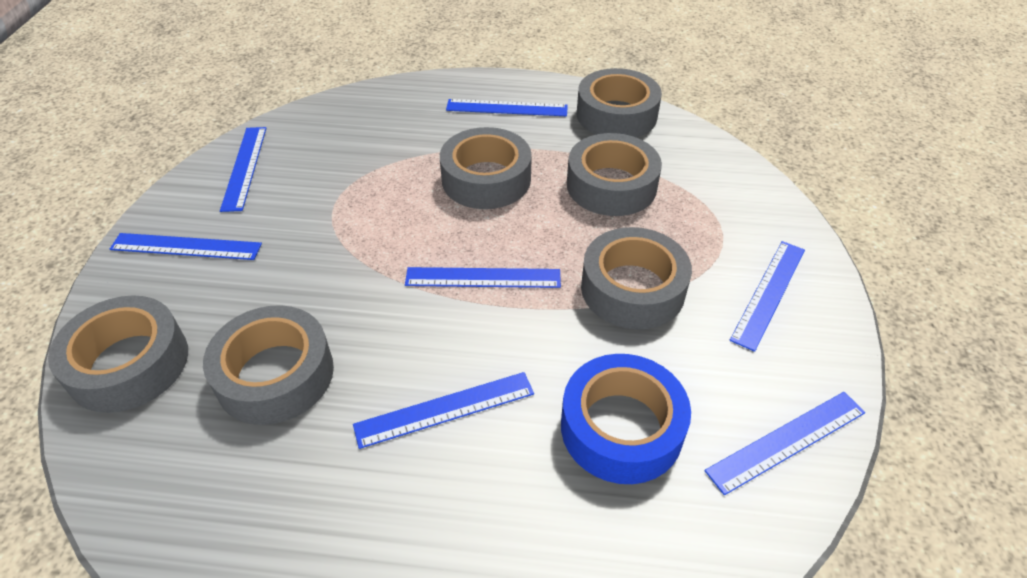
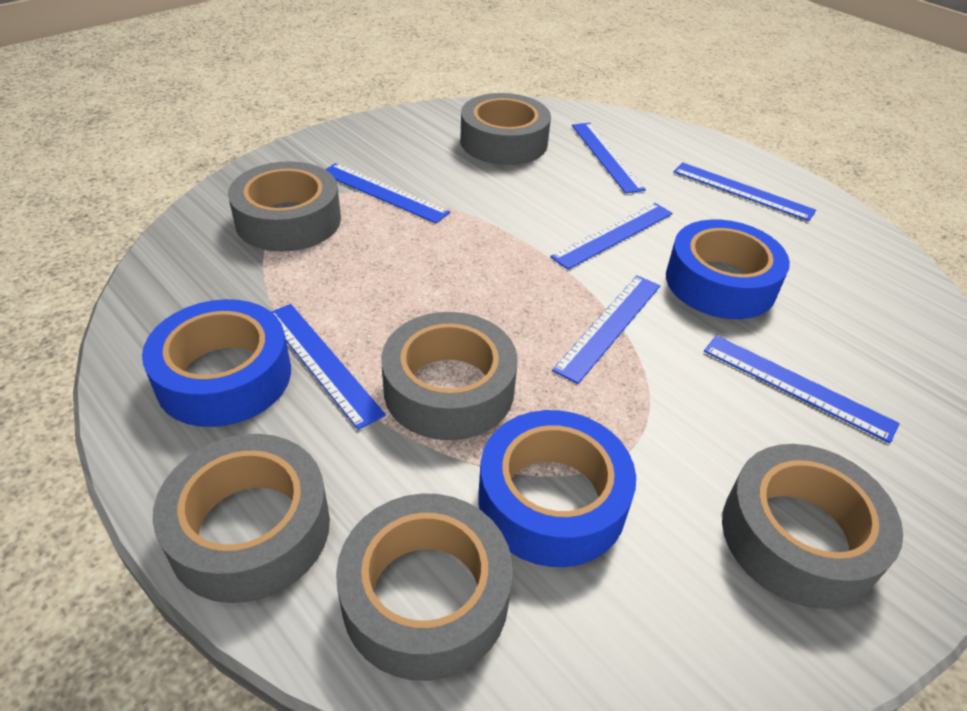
blue tape: 1 -> 3

